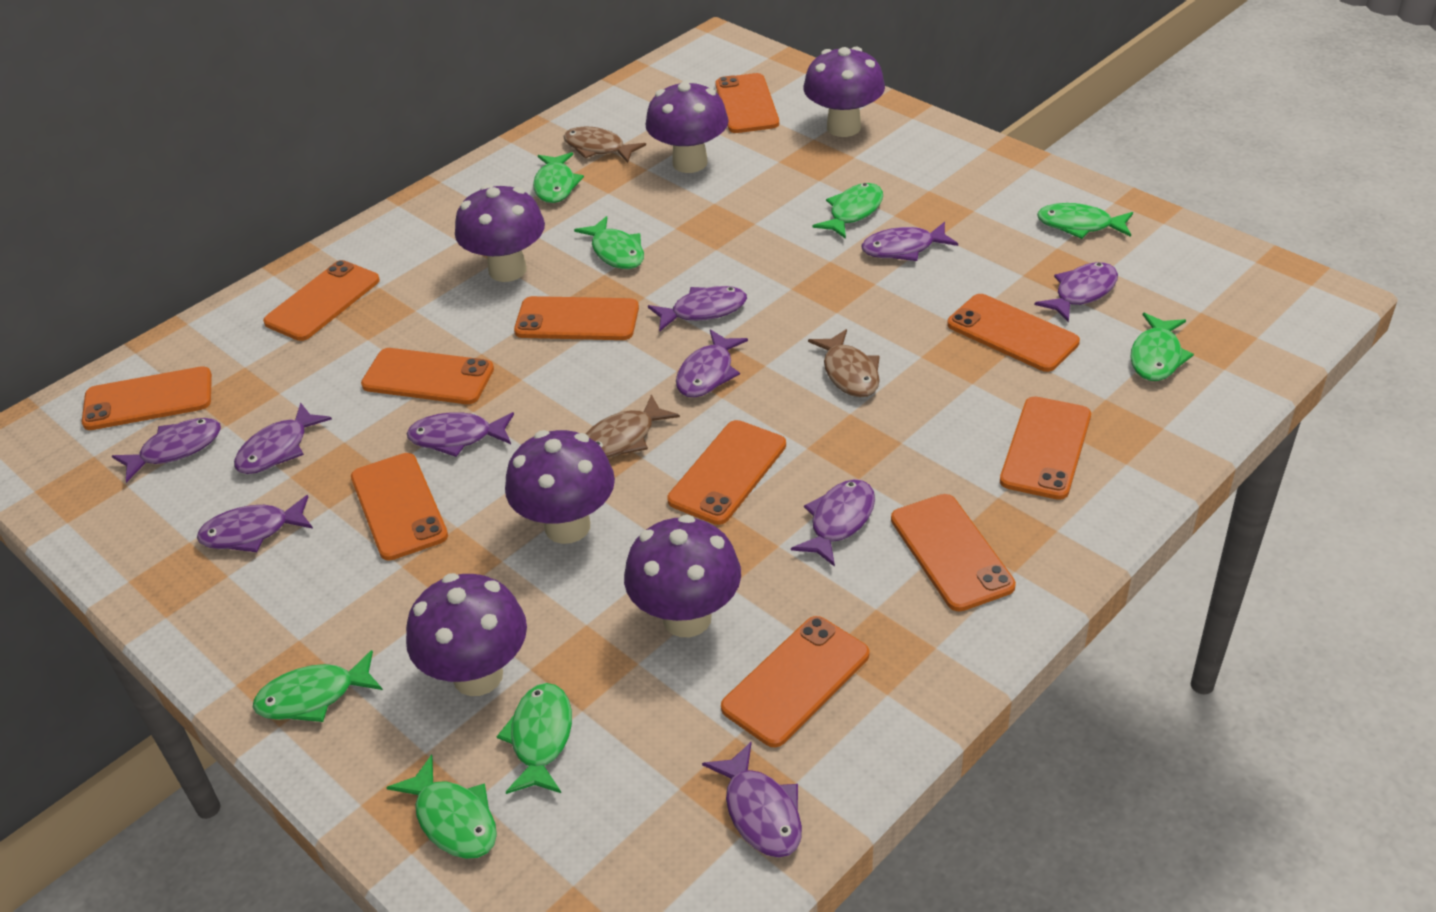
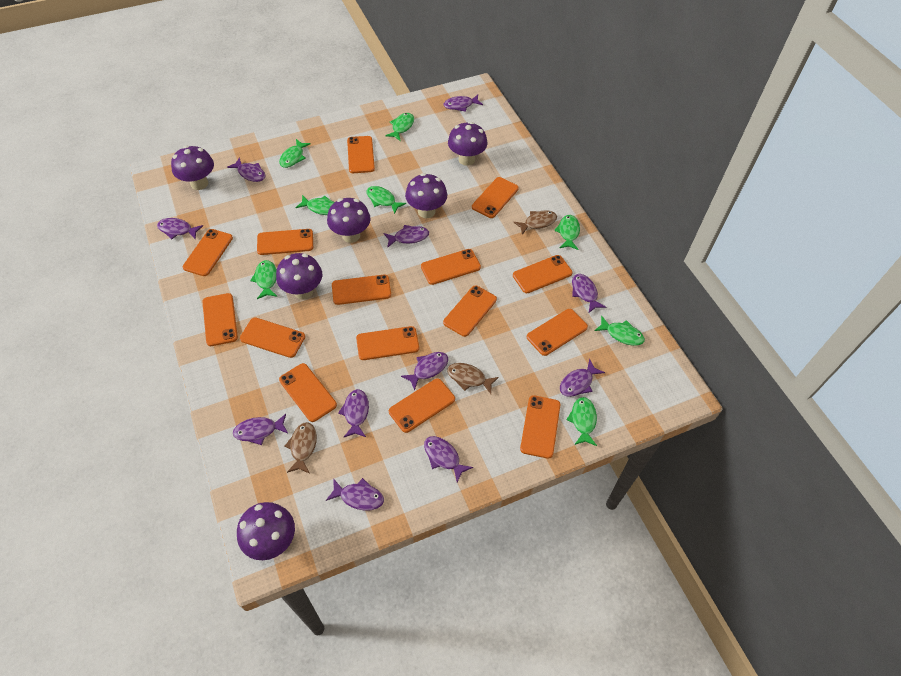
orange phone: 11 -> 15
purple fish: 10 -> 11

